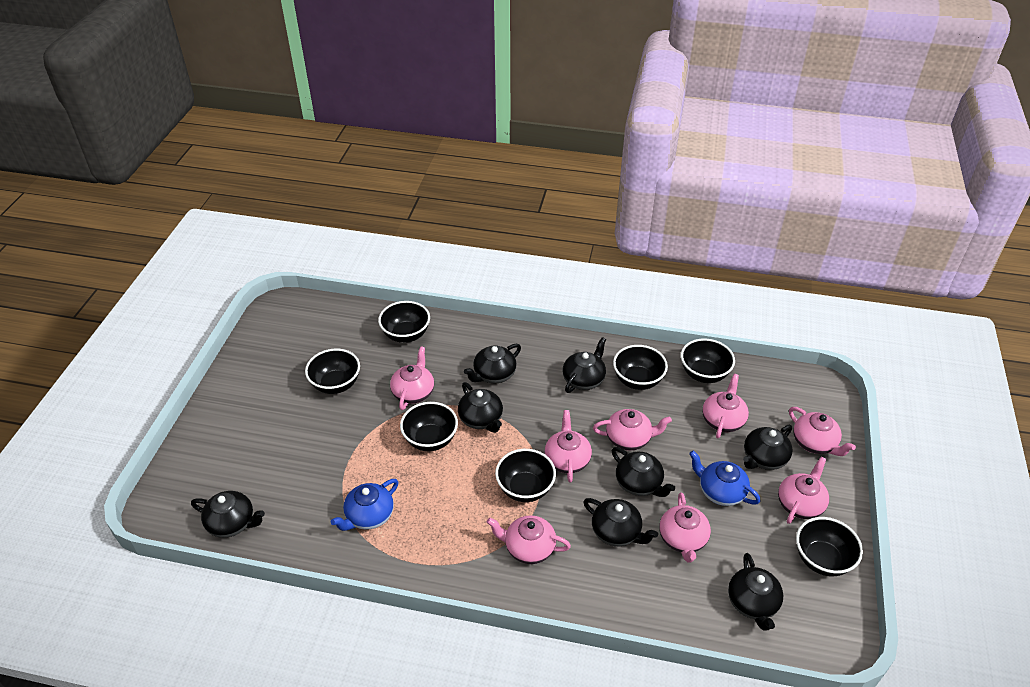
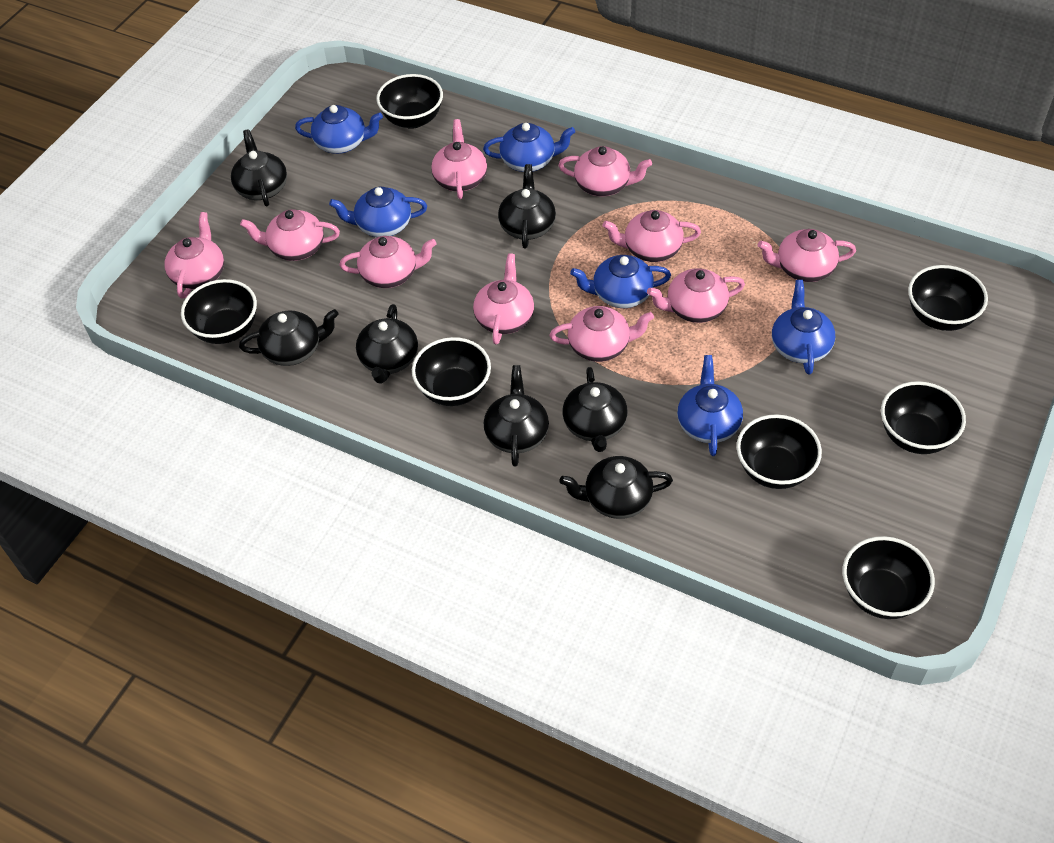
black teapot: 8 -> 7
blue teapot: 2 -> 6
pink teapot: 8 -> 10

